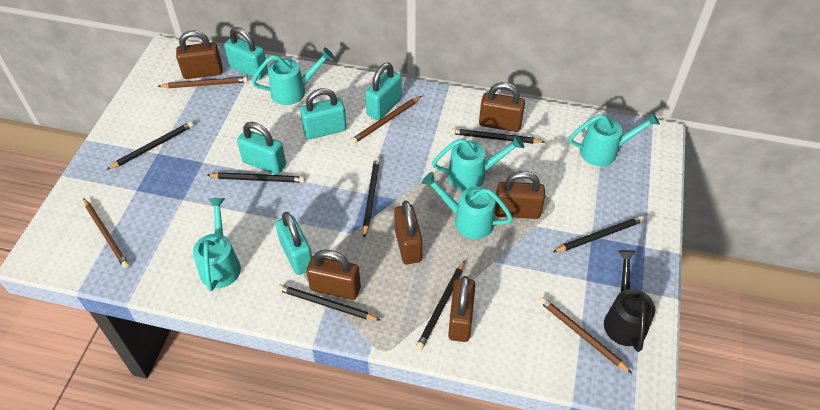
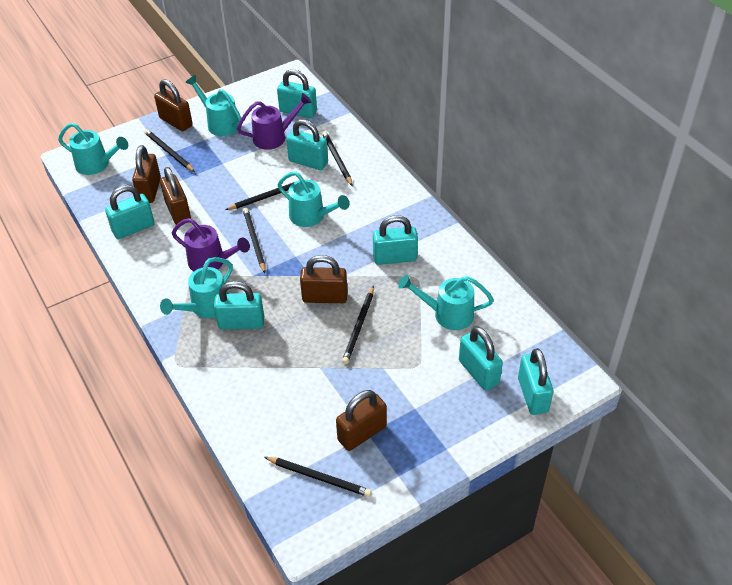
black pencil: 7 -> 6
black watering can: 1 -> 0
brown padlock: 6 -> 5
brown pencil: 4 -> 0
purple watering can: 0 -> 2
turquoise padlock: 5 -> 7

